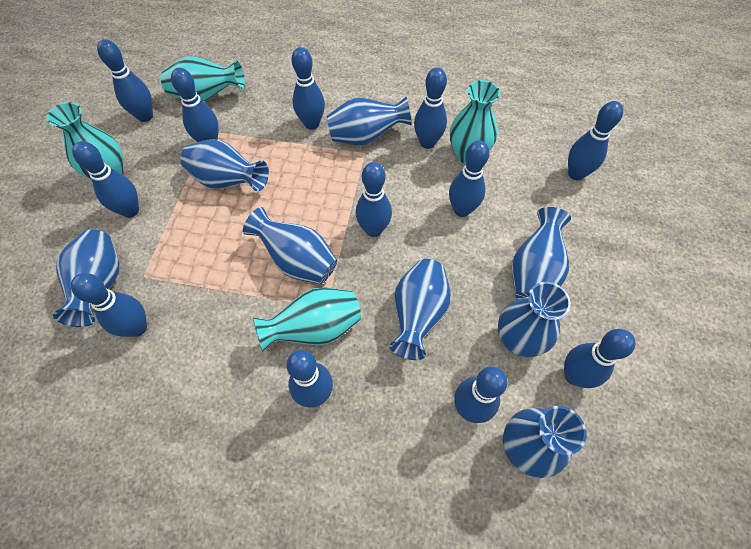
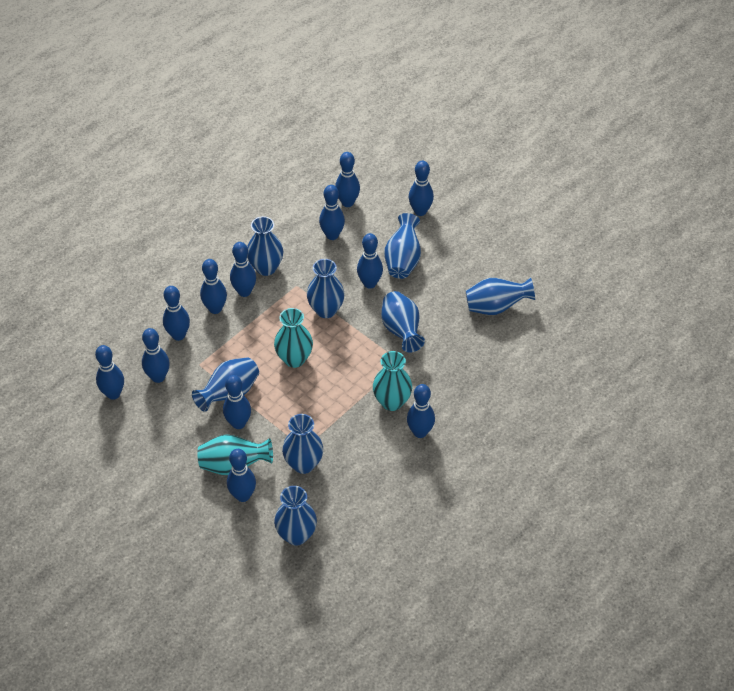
turquoise vase: 4 -> 3

